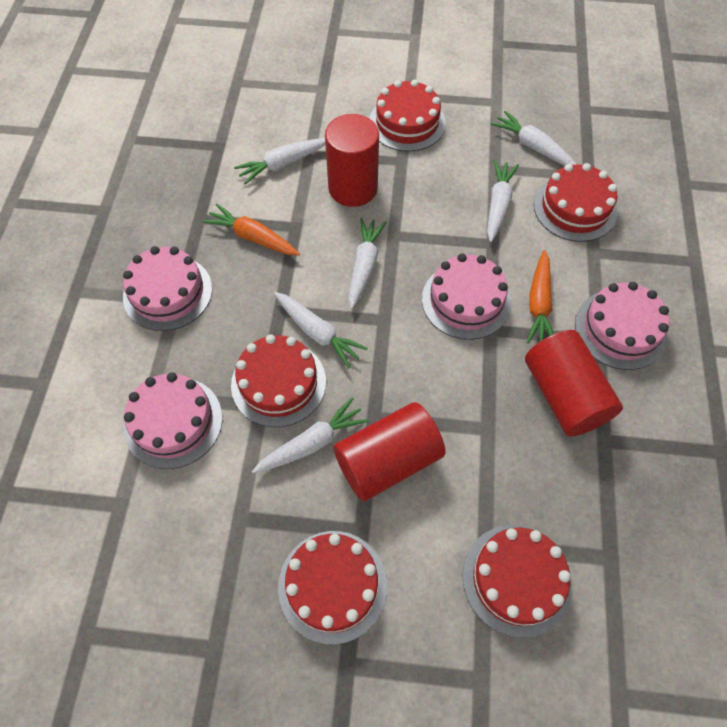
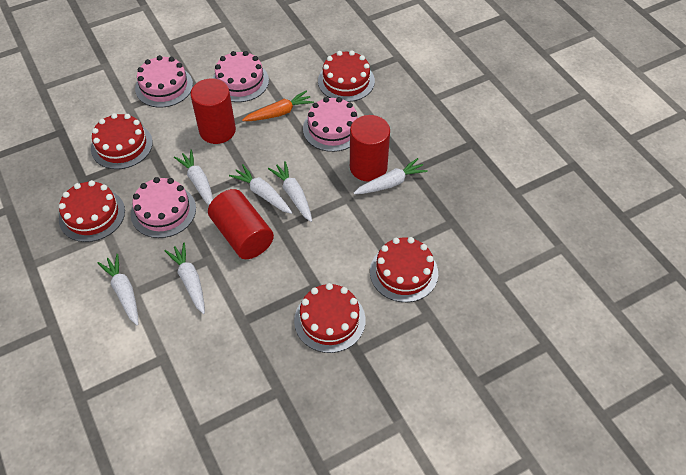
orange carrot: 2 -> 1

